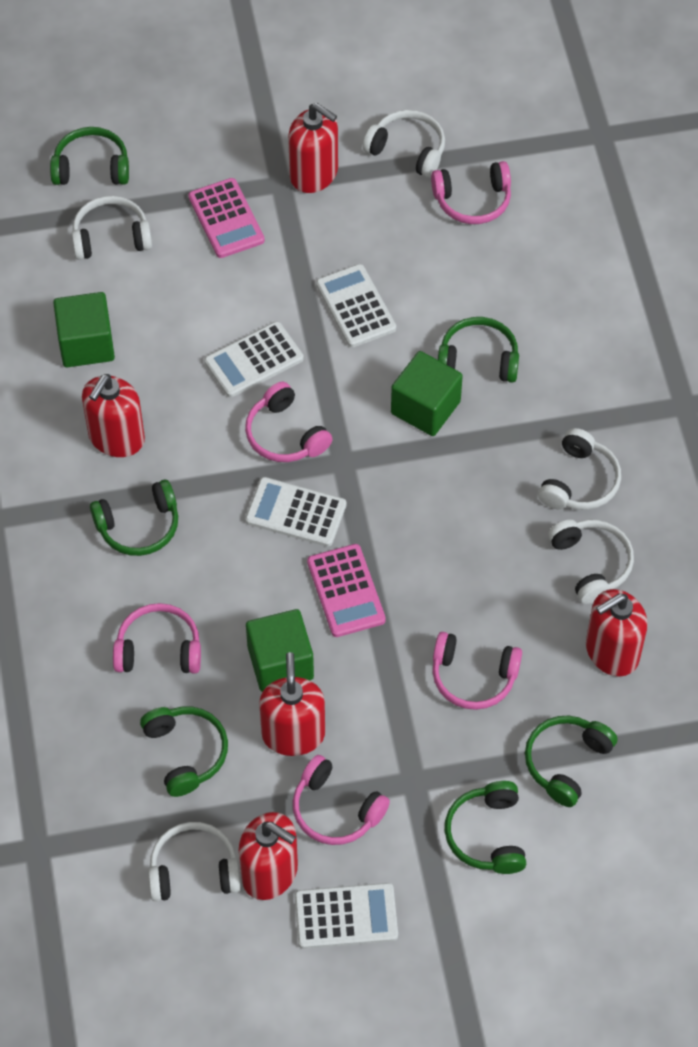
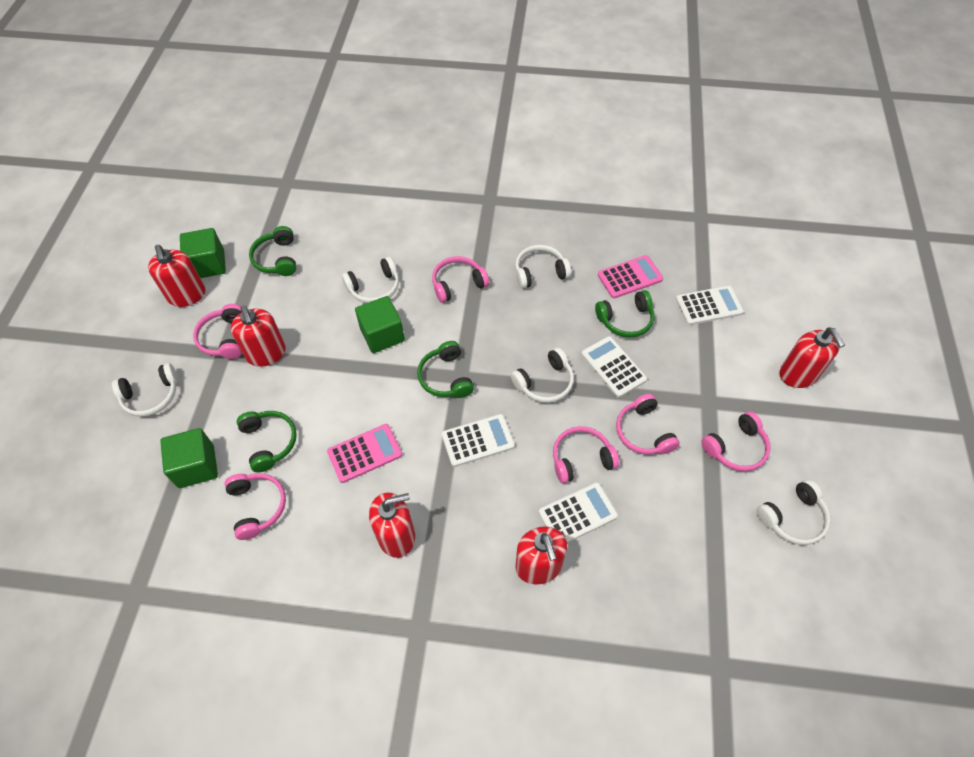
green headphones: 6 -> 4
pink headphones: 5 -> 6

